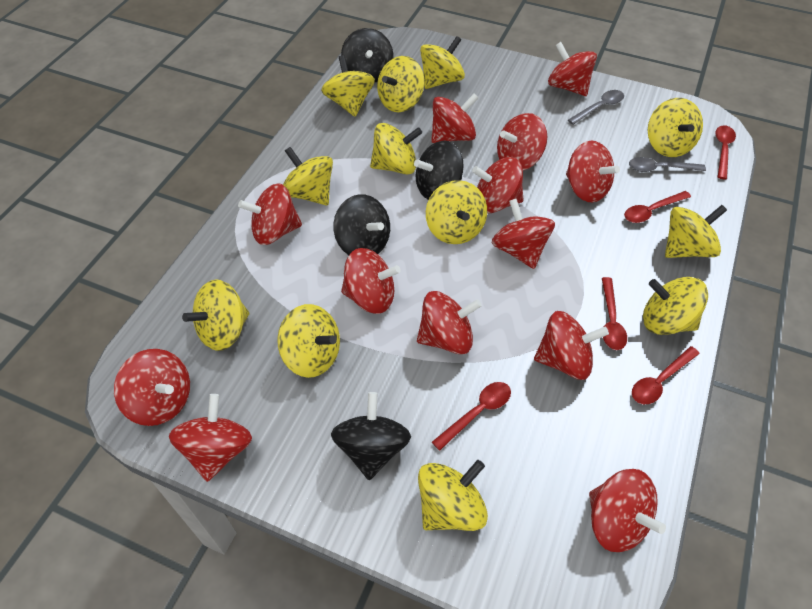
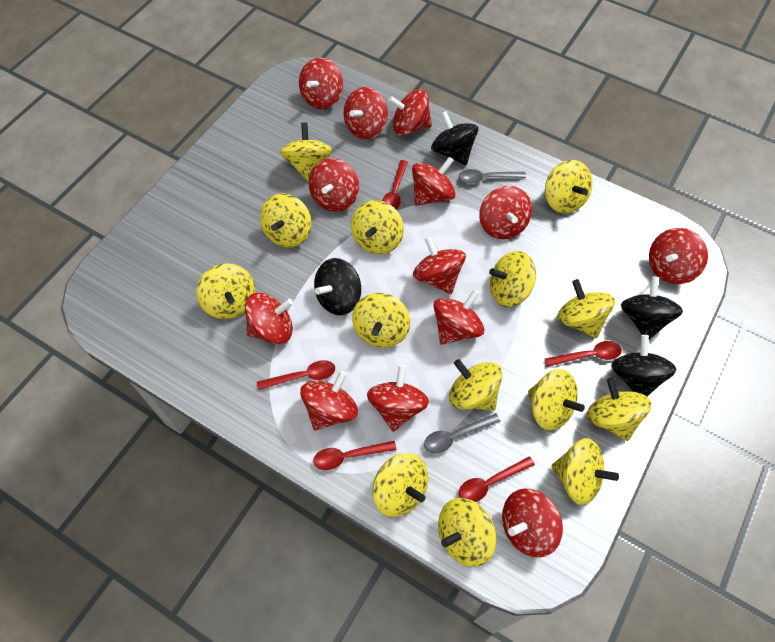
yellow spinning top: 12 -> 14

